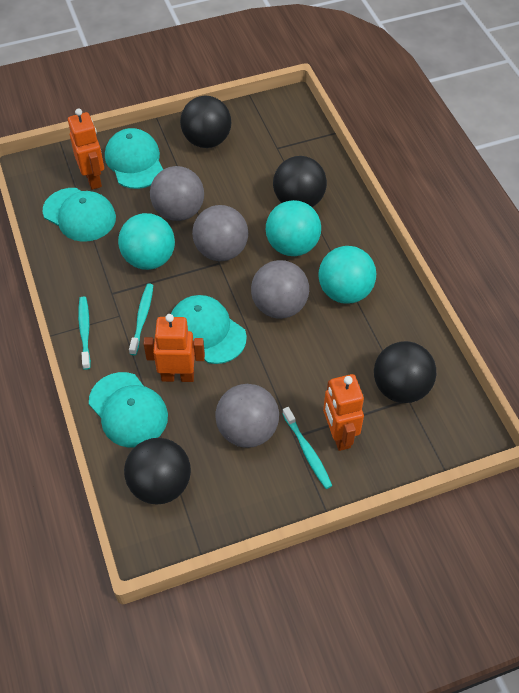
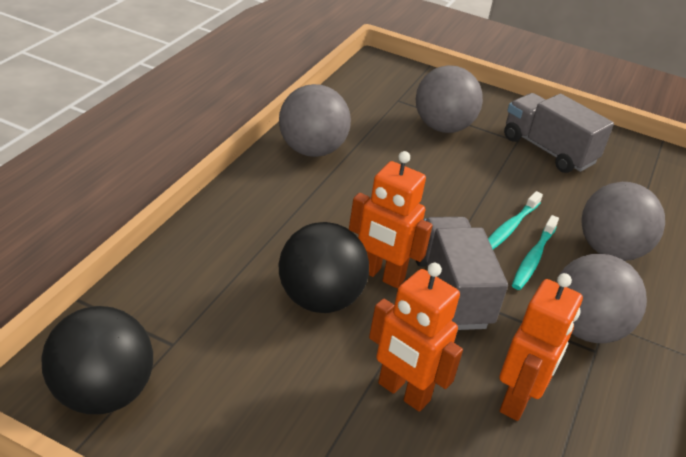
black ball: 4 -> 2
grey truck: 0 -> 2
turquoise ball: 3 -> 0
turquoise cap: 4 -> 0
turquoise toothbrush: 3 -> 2

